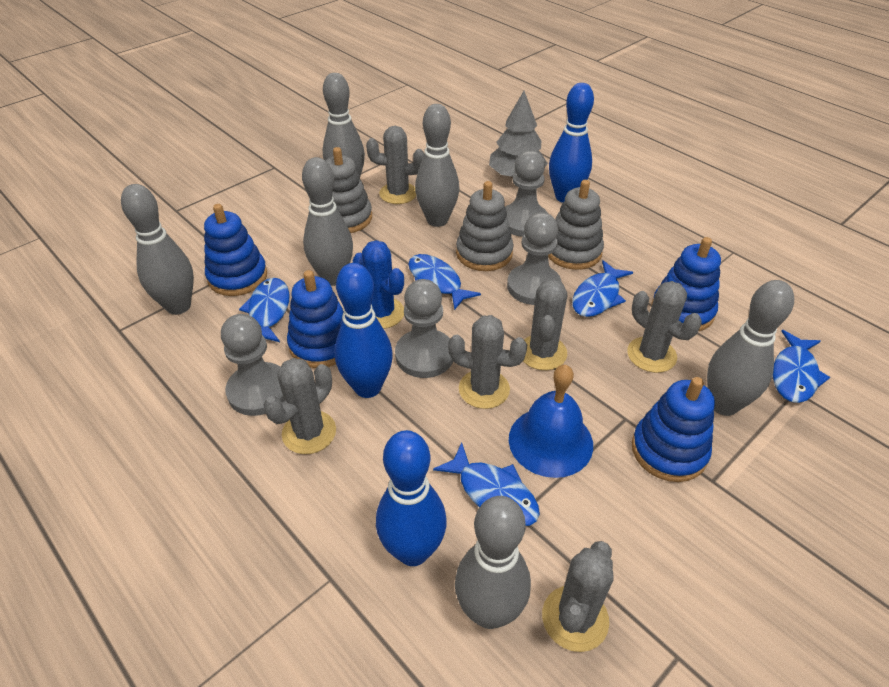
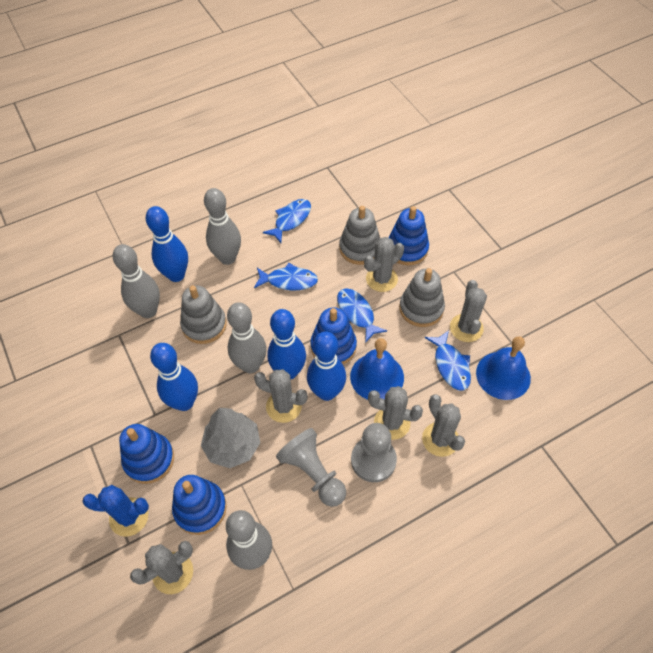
blue bell: 1 -> 2
blue bowling pin: 3 -> 4
blue fish: 5 -> 4
grey bowling pin: 6 -> 4
grey pawn: 4 -> 2

